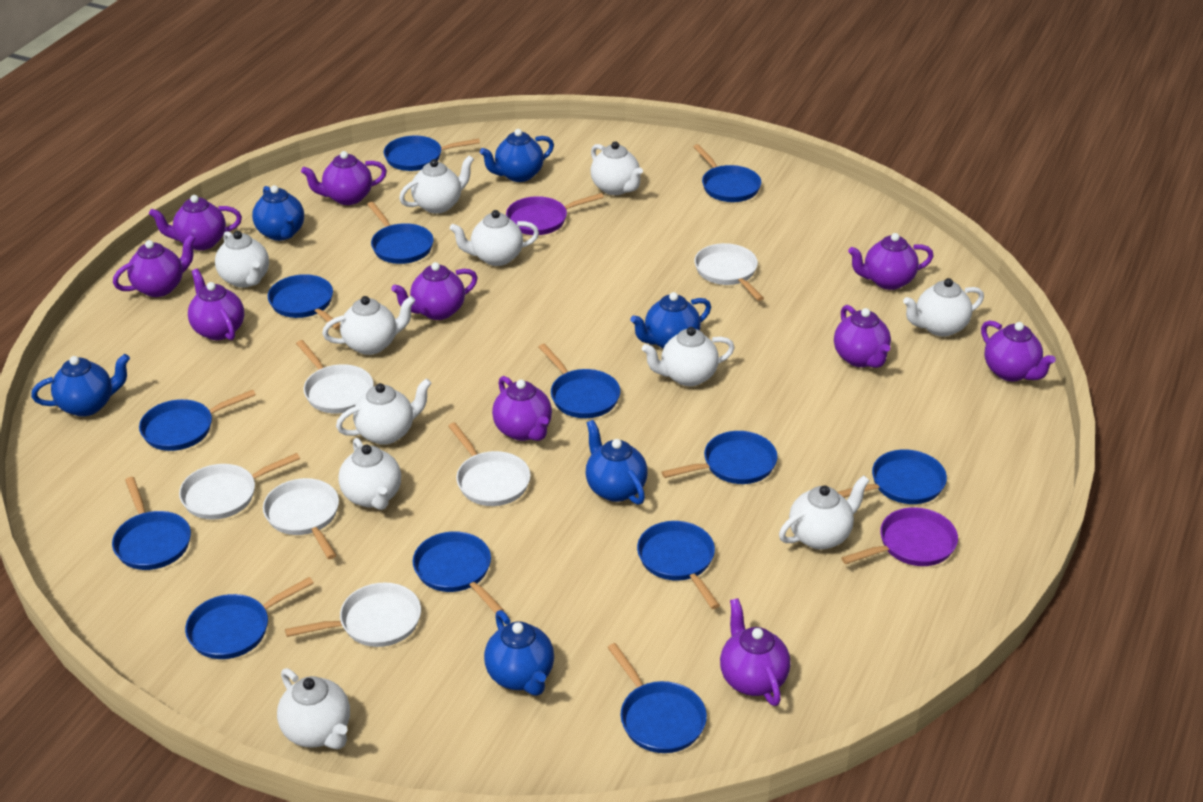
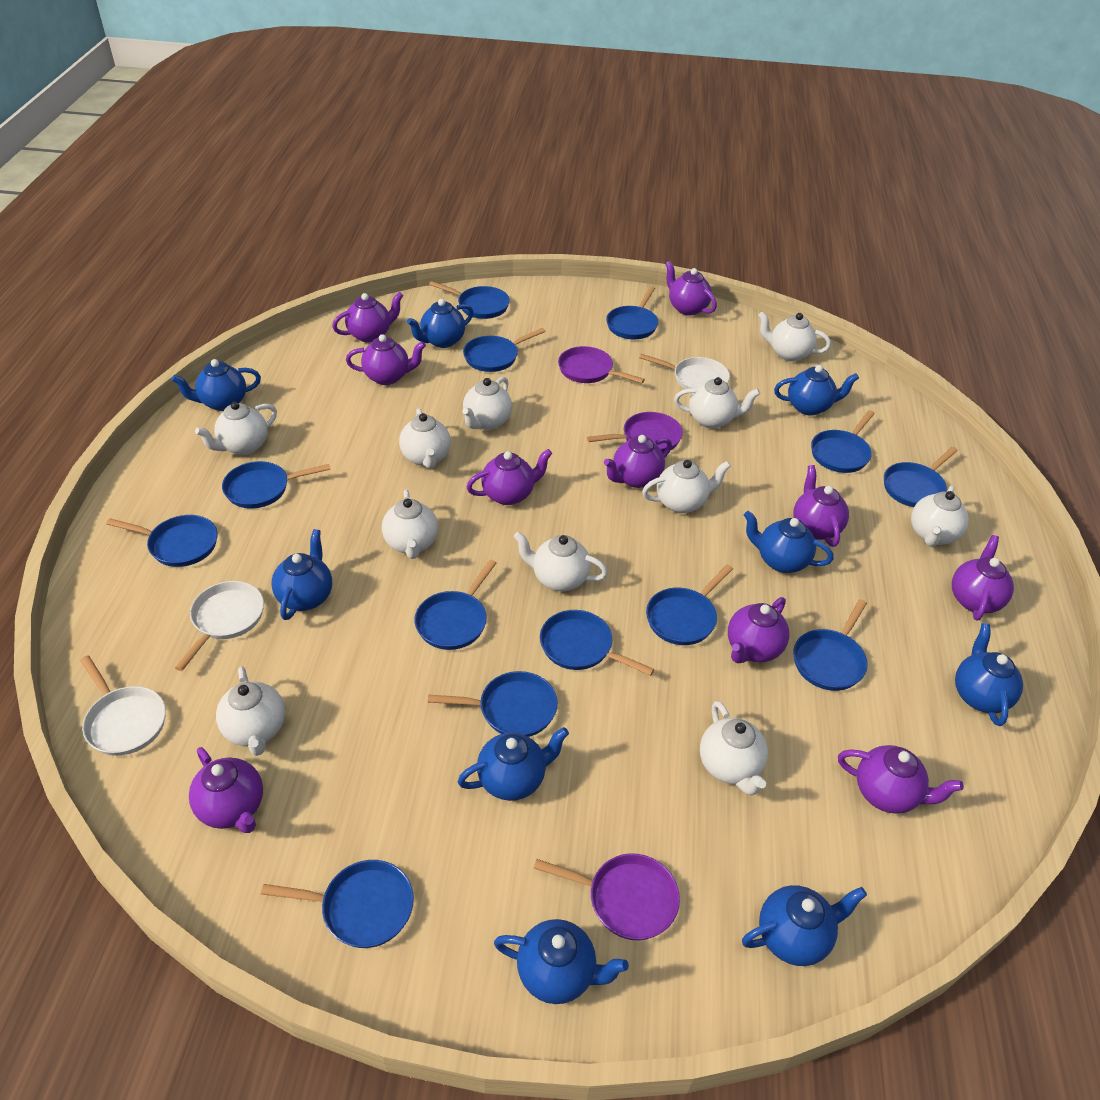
blue teapot: 6 -> 9
purple pan: 2 -> 3
white pan: 6 -> 3

